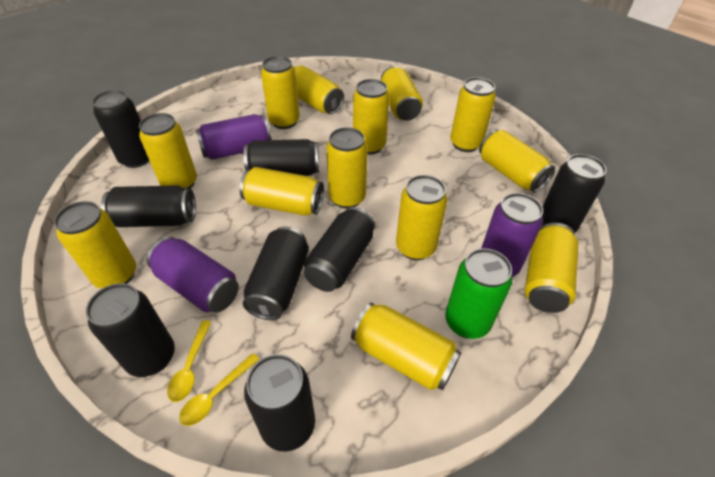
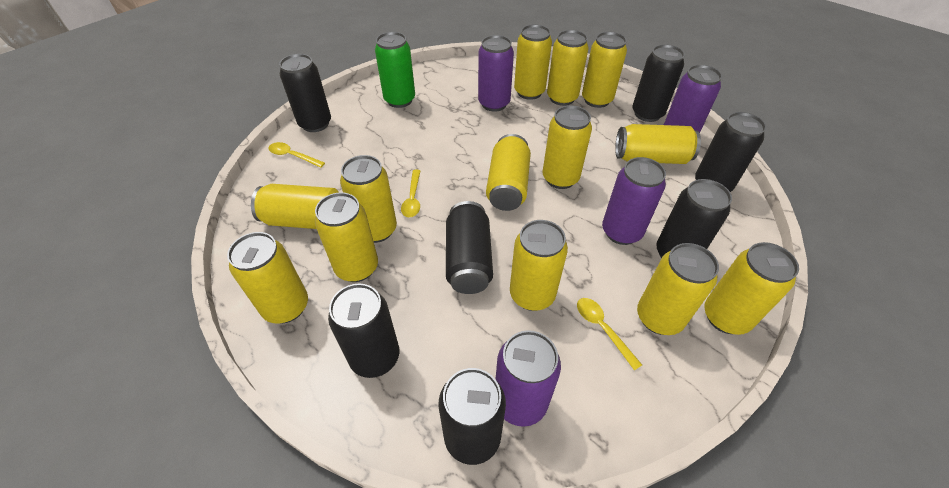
black can: 8 -> 7
purple can: 3 -> 4
yellow spoon: 2 -> 3

